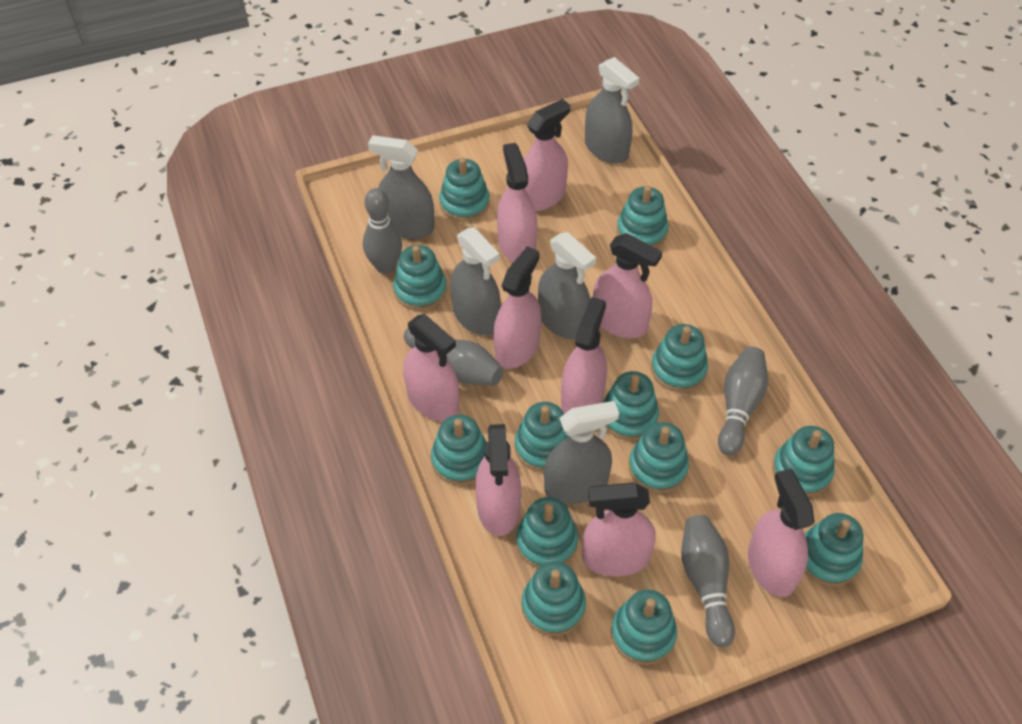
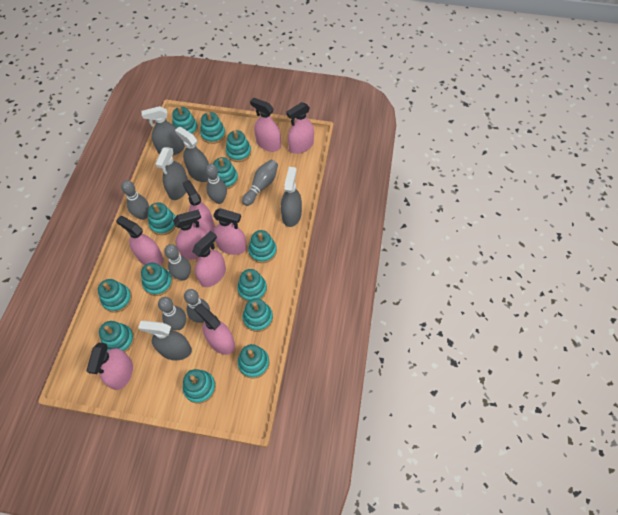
grey bowling pin: 4 -> 6

